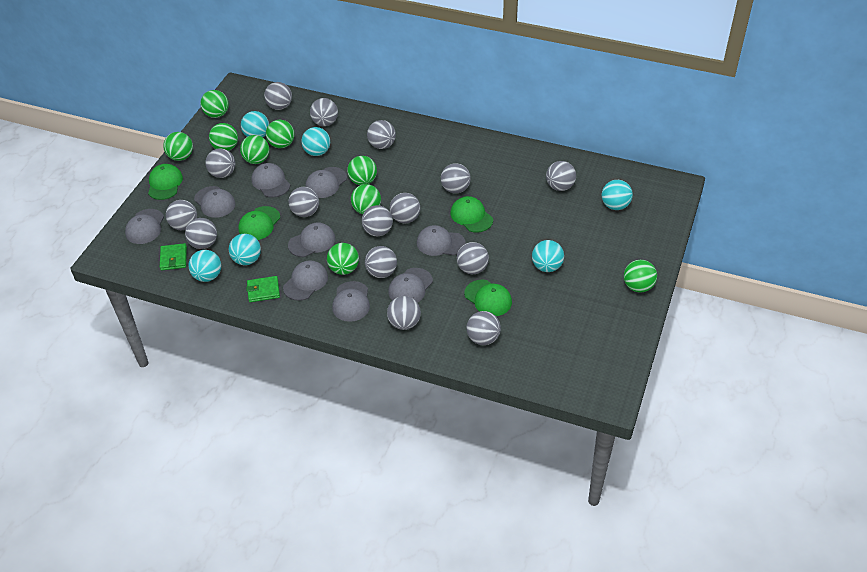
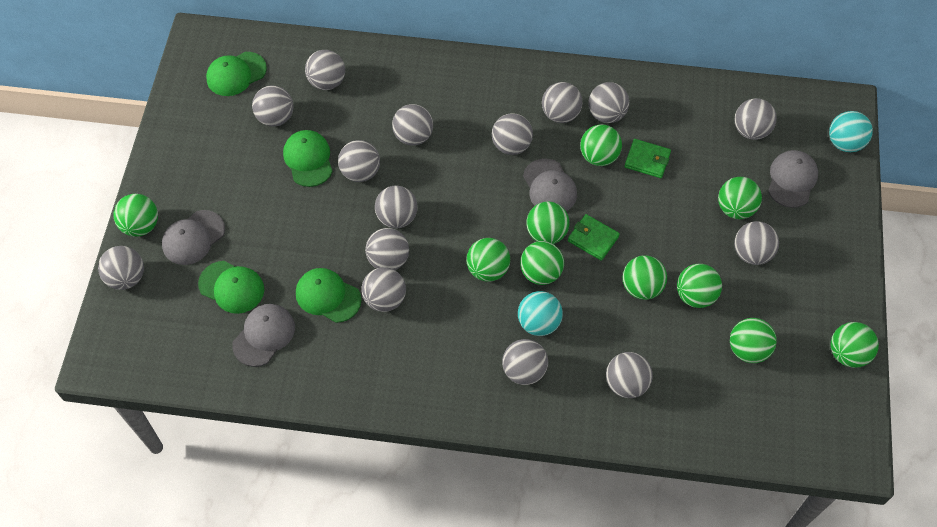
green ball: 9 -> 10
grey cap: 9 -> 4
turquoise ball: 6 -> 2

